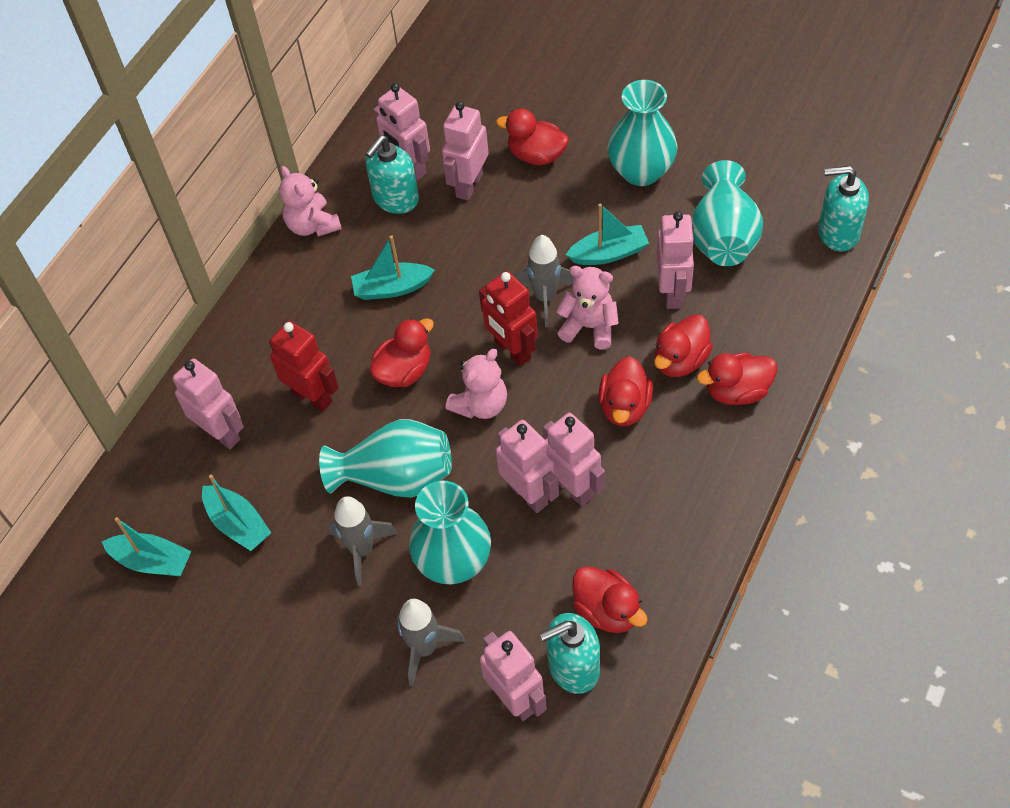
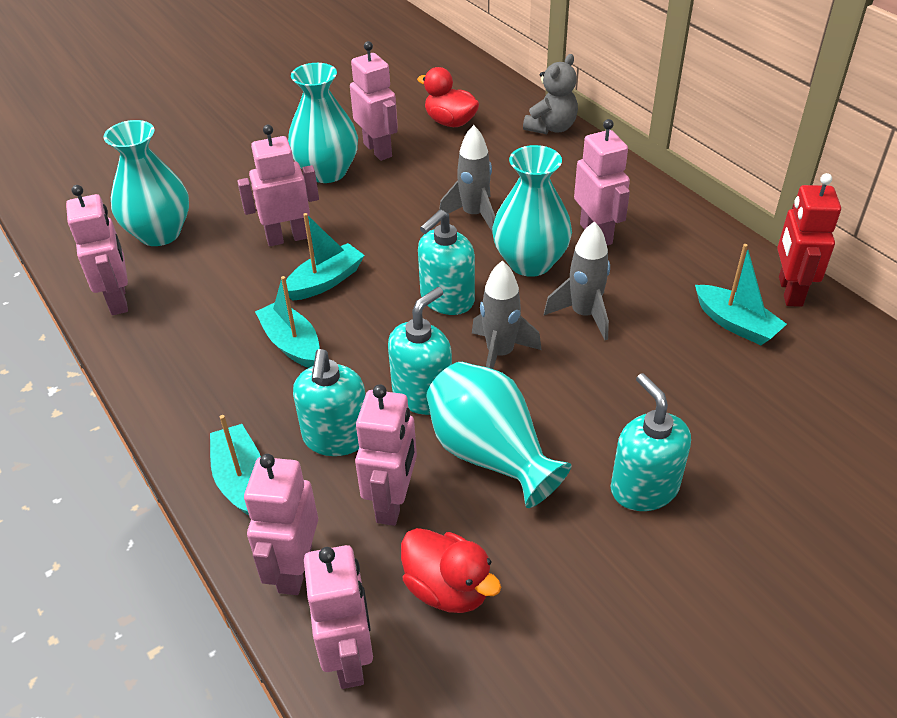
grey teddy bear: 0 -> 1
pink teddy bear: 3 -> 0
red duck: 6 -> 2
red robot: 2 -> 1
turquoise soap dispenser: 3 -> 4

